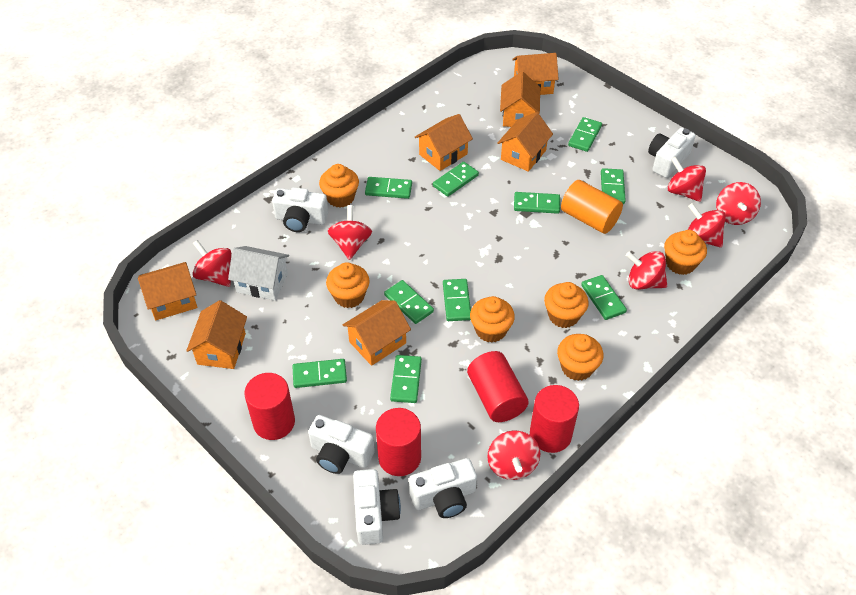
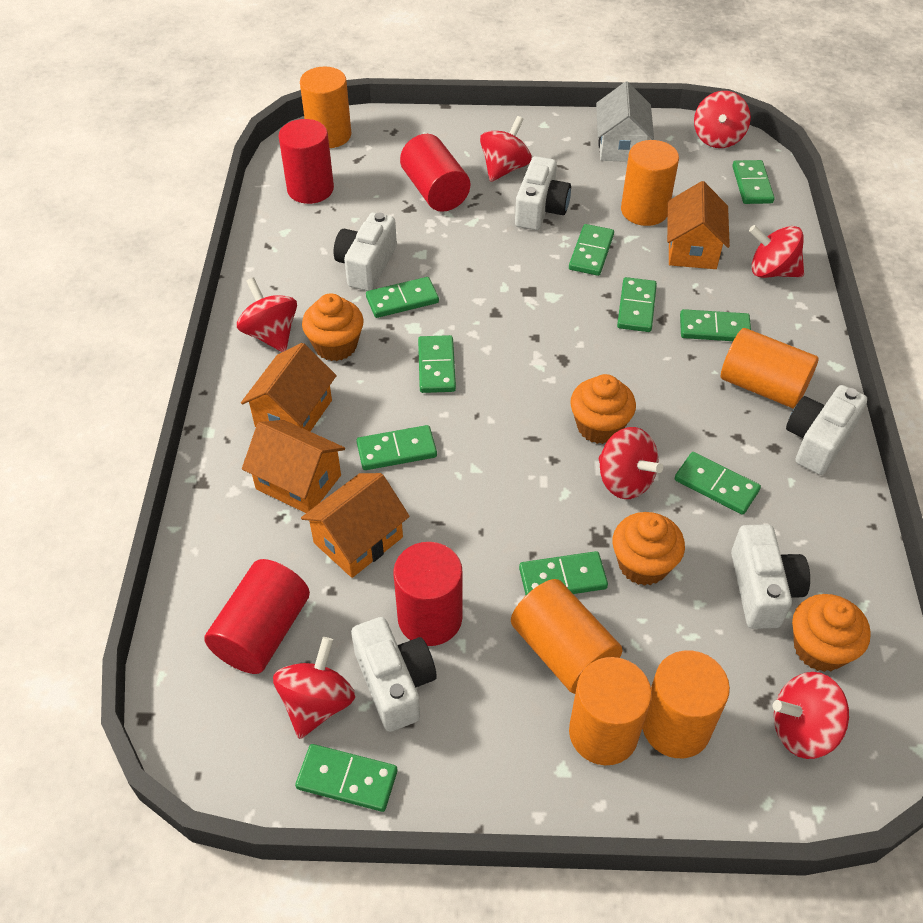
orange cupcake: 6 -> 4
orange cylinder: 1 -> 6
orange house: 7 -> 4

